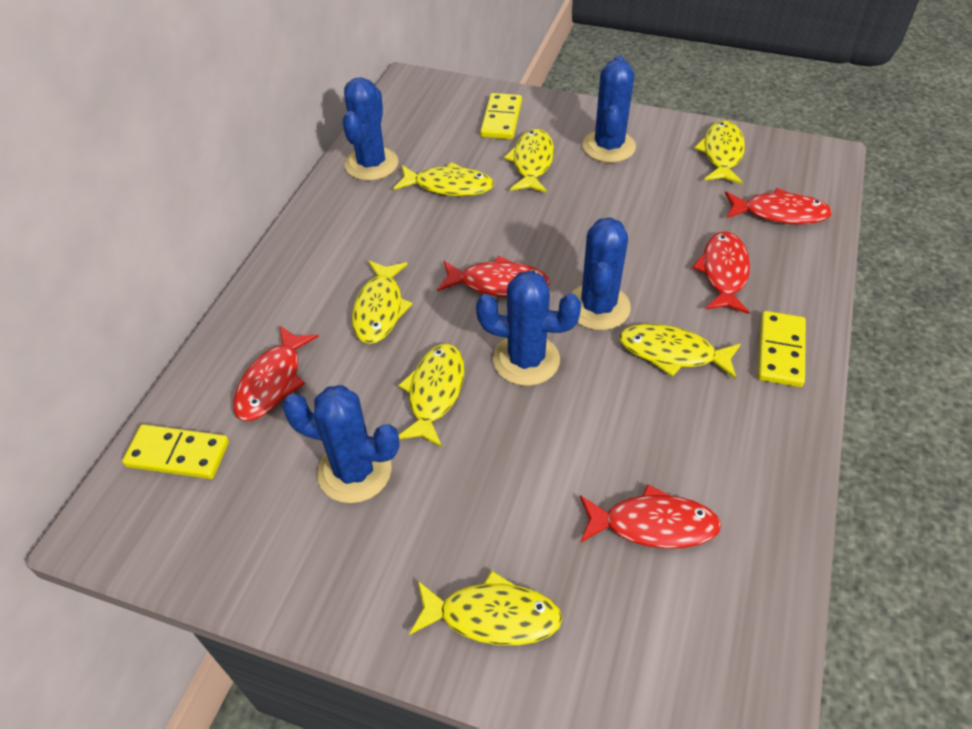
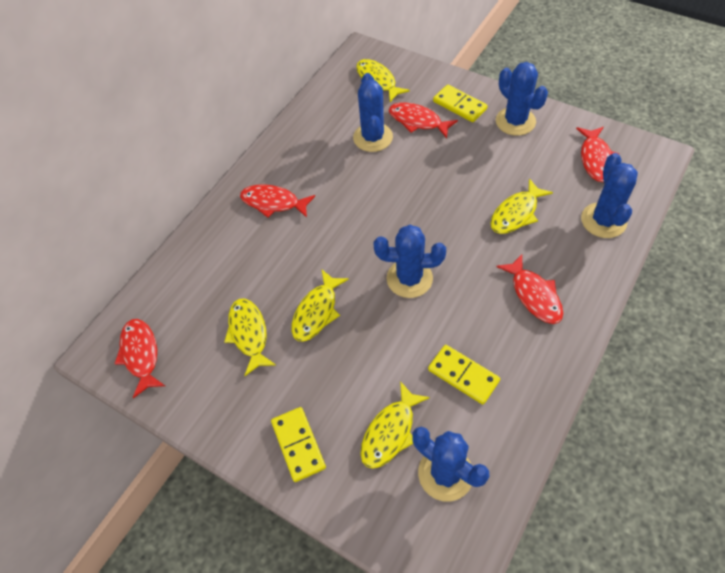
yellow fish: 7 -> 5

